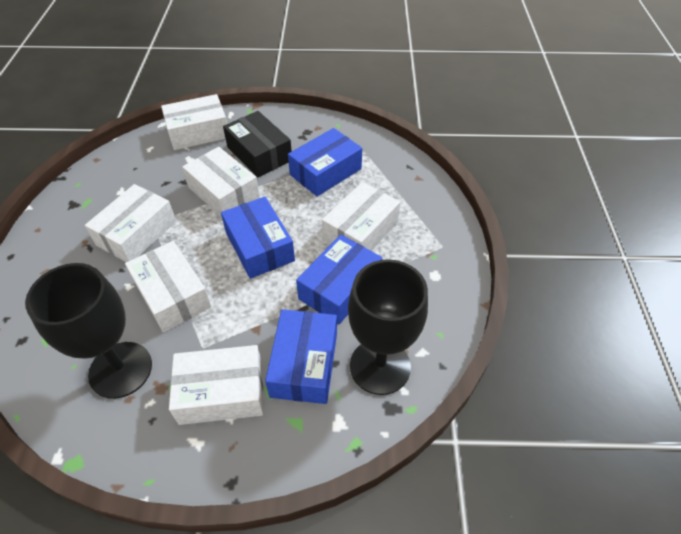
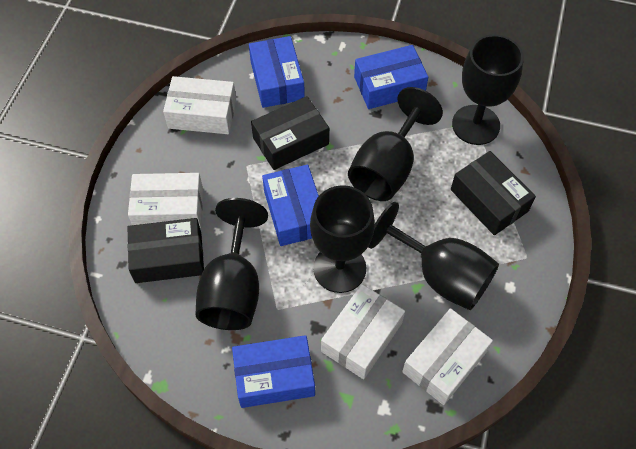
black box: 1 -> 3
black goblet: 2 -> 5
white box: 6 -> 4

